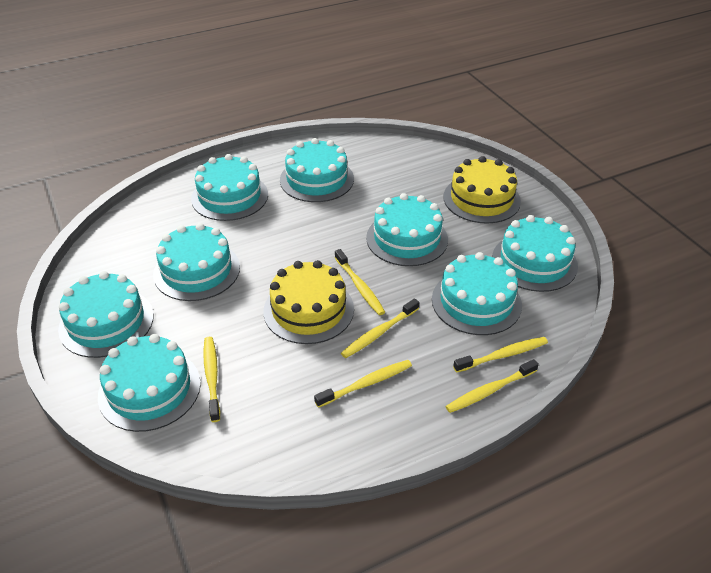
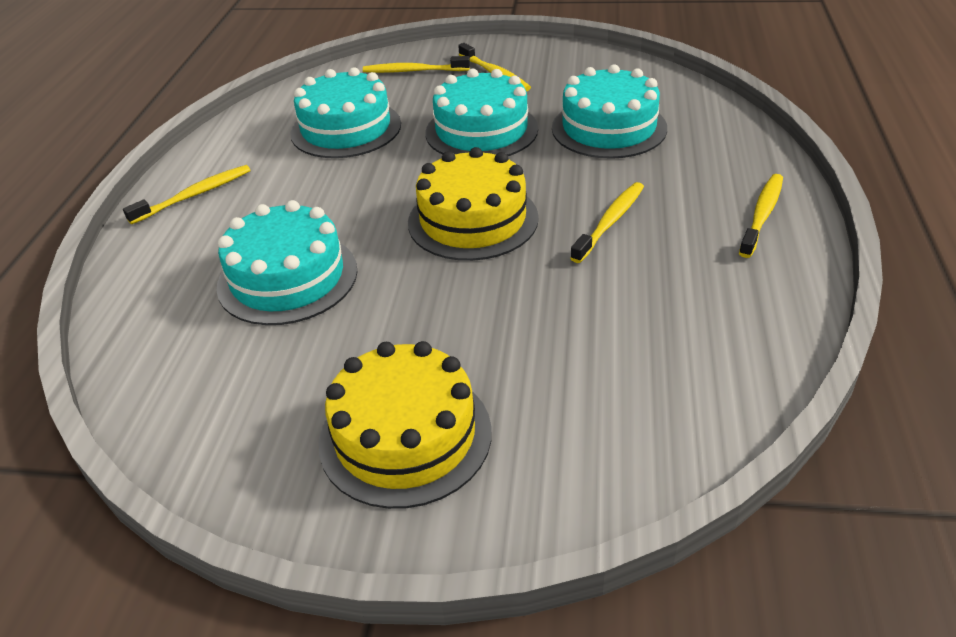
turquoise cake: 8 -> 4
yellow toothbrush: 6 -> 5

